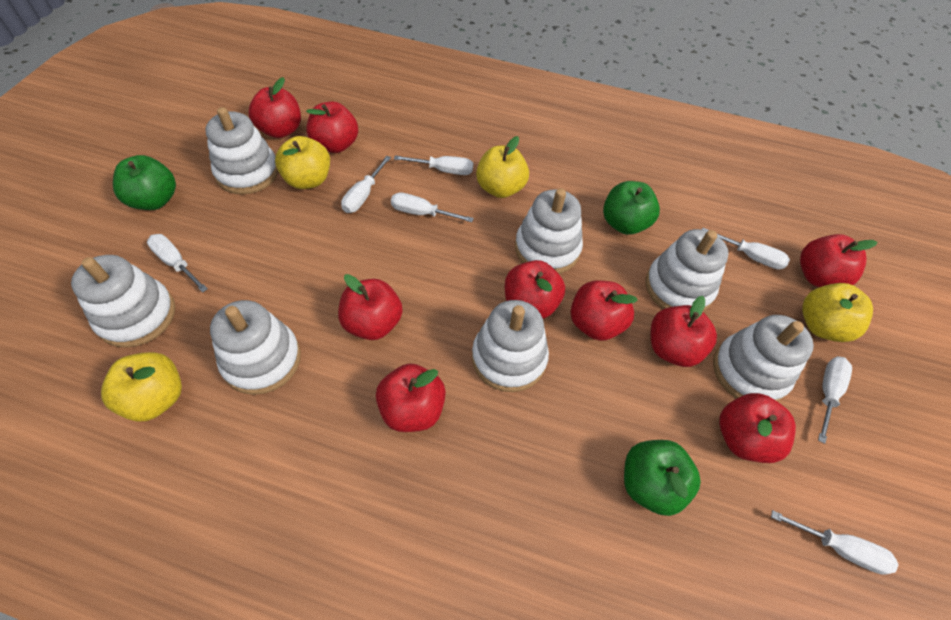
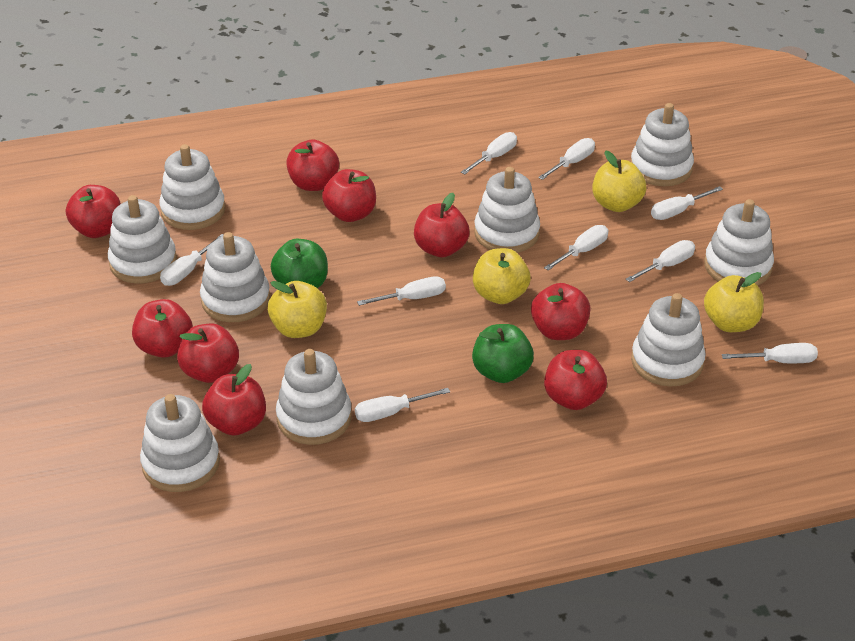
green apple: 3 -> 2
white screwdriver: 7 -> 9
white stacking toy: 7 -> 9

